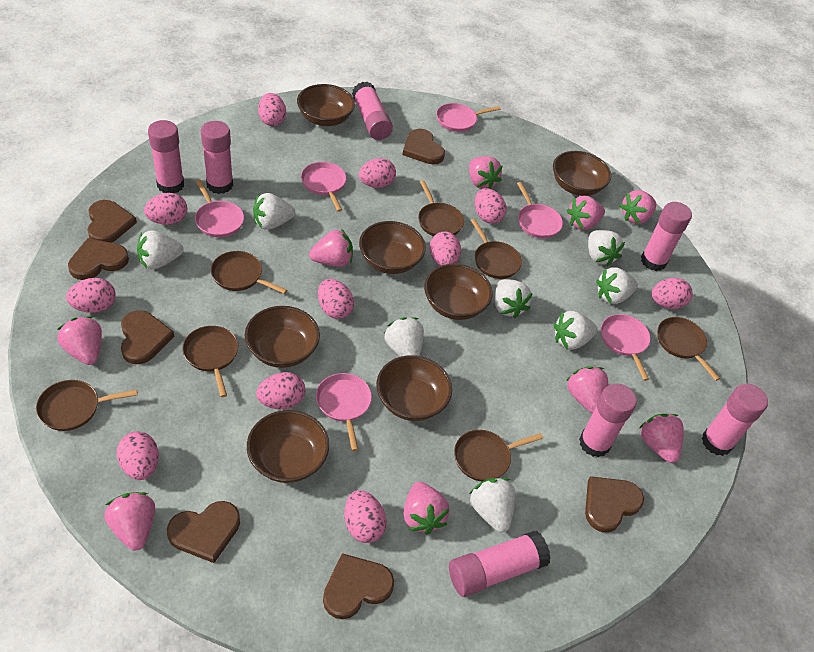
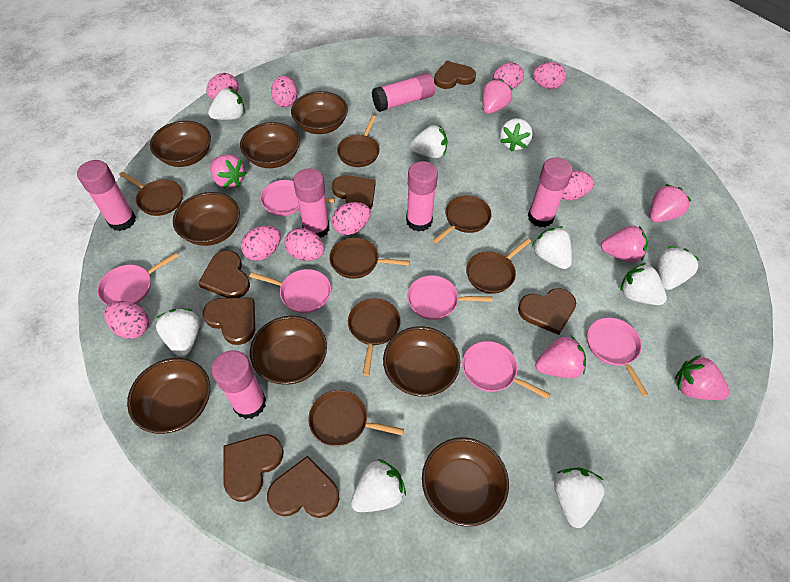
brown bowl: 7 -> 8
pink egg: 11 -> 9
pink glue stick: 7 -> 6
pink strawberry: 9 -> 6
white strawberry: 8 -> 9

